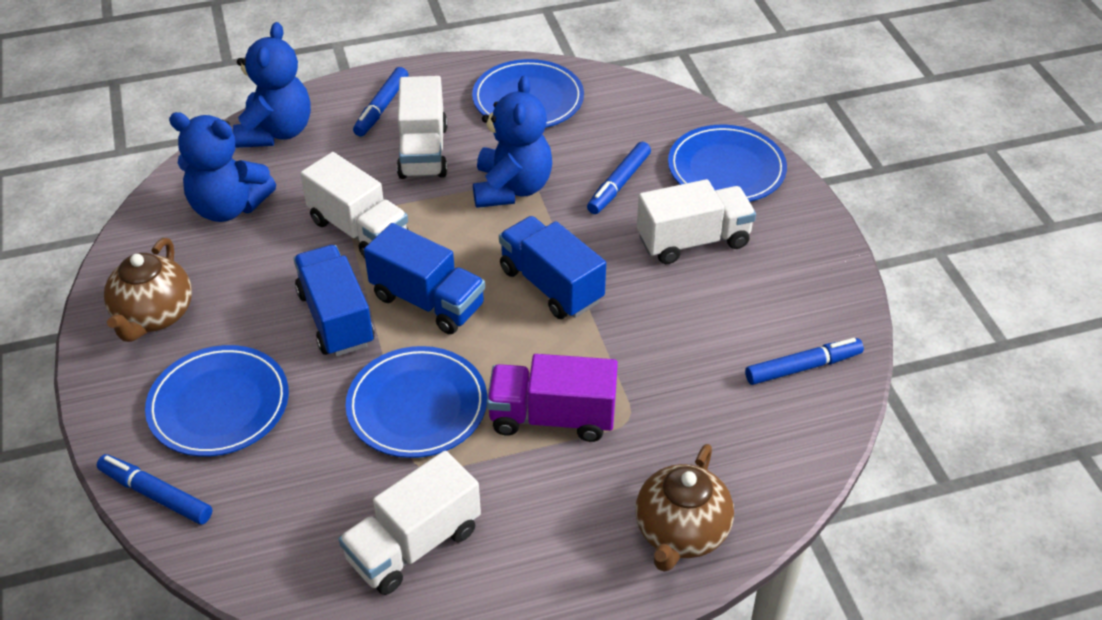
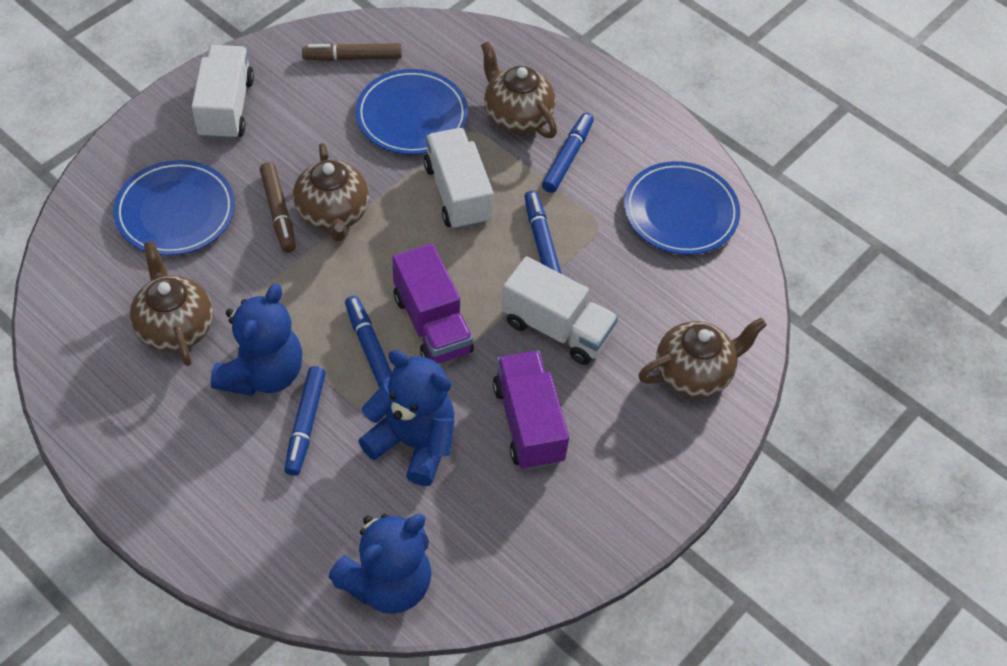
blue plate: 4 -> 3
blue truck: 3 -> 0
brown marker: 0 -> 2
brown teapot: 2 -> 4
purple truck: 1 -> 2
white truck: 4 -> 3

